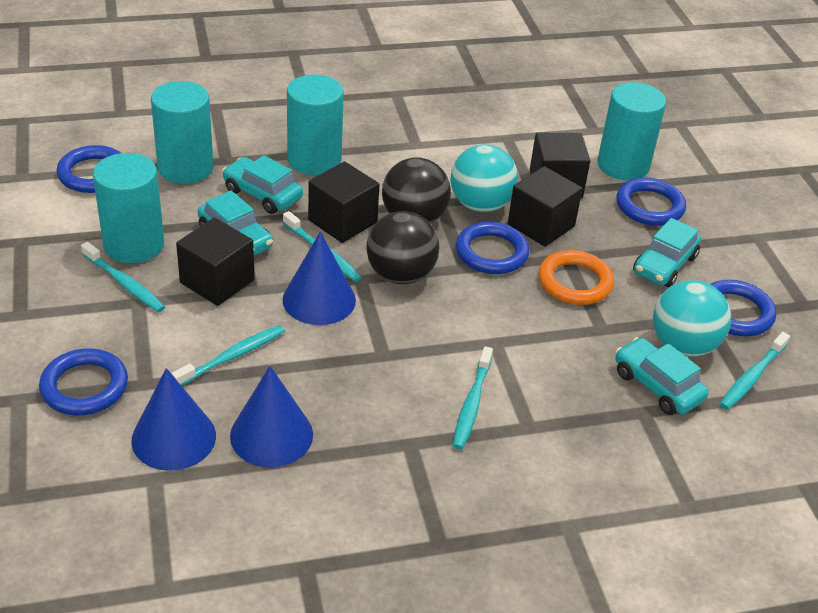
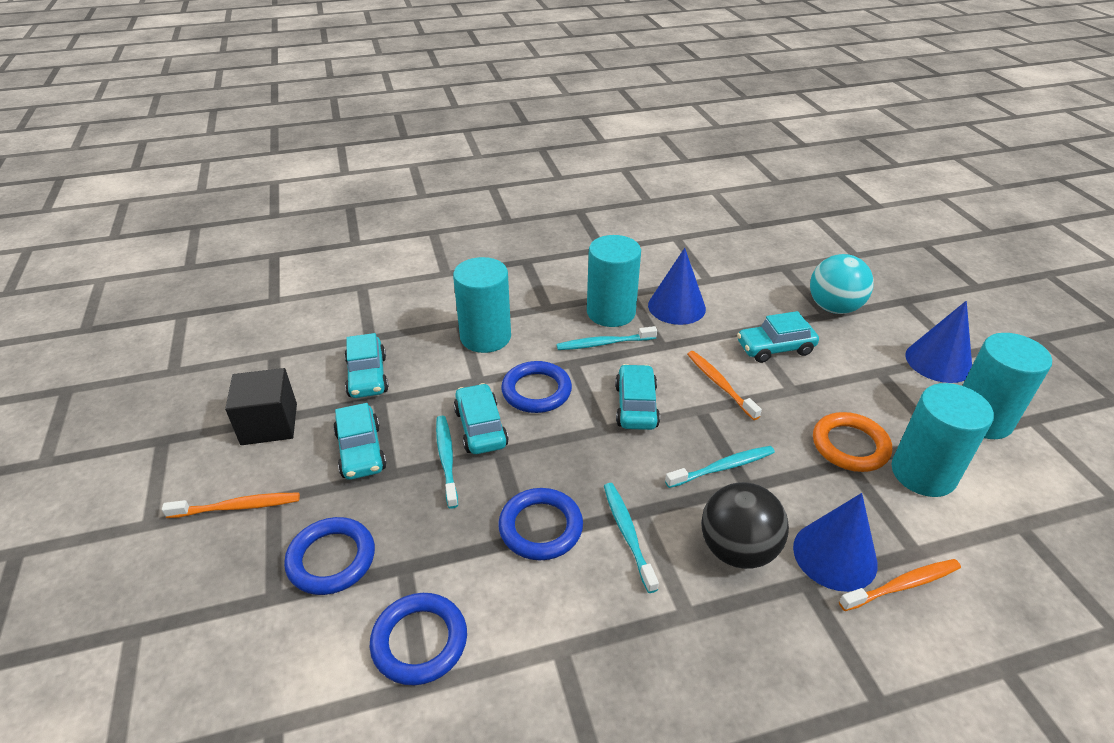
black ball: 2 -> 1
black cube: 4 -> 1
blue ring: 5 -> 4
orange toothbrush: 0 -> 3
turquoise ball: 2 -> 1
turquoise car: 4 -> 5
turquoise toothbrush: 5 -> 4

